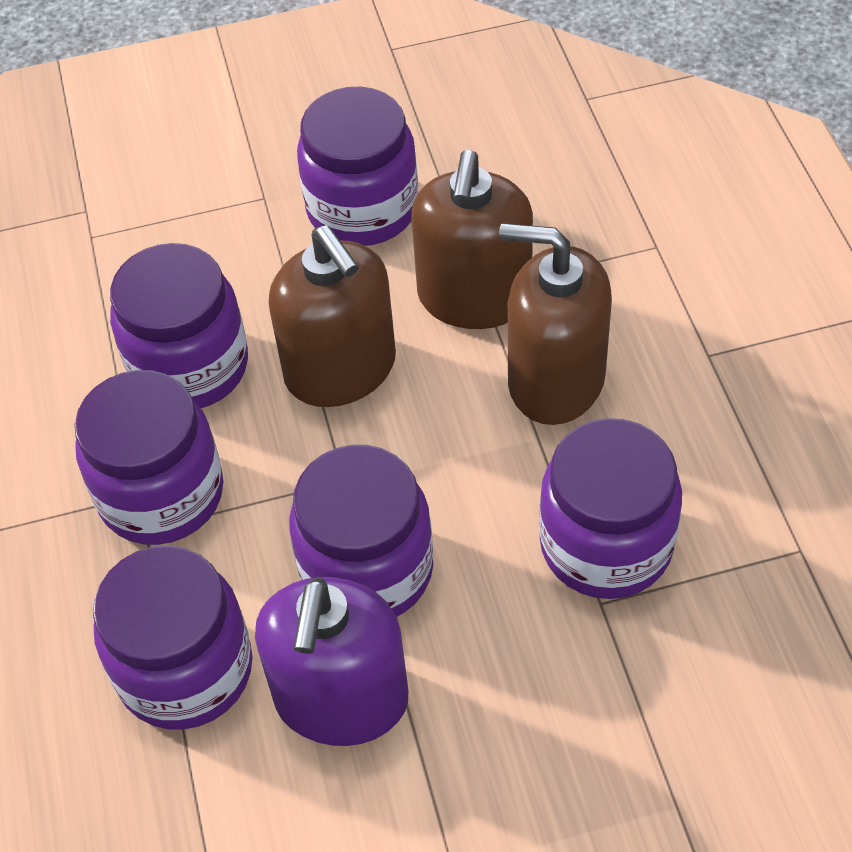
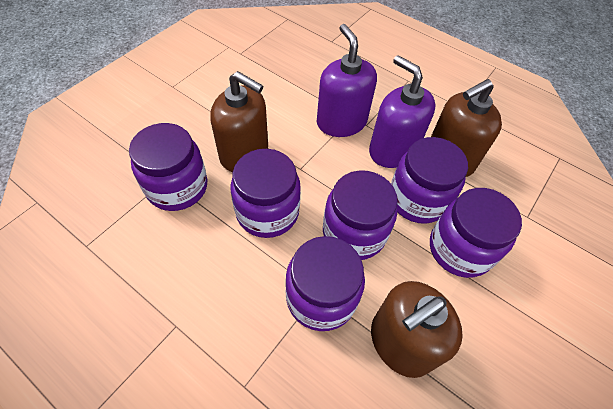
purple soap dispenser: 1 -> 2

